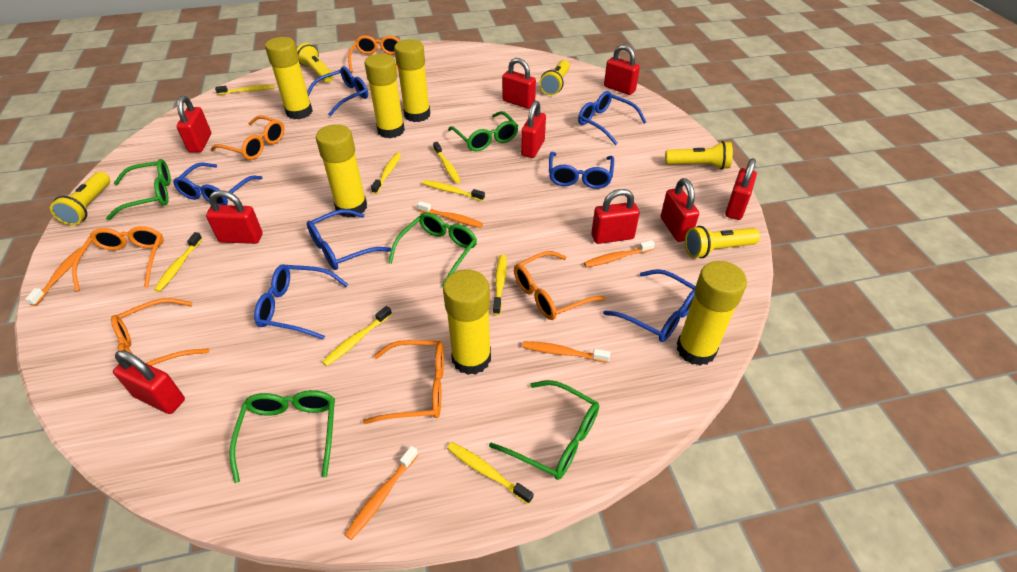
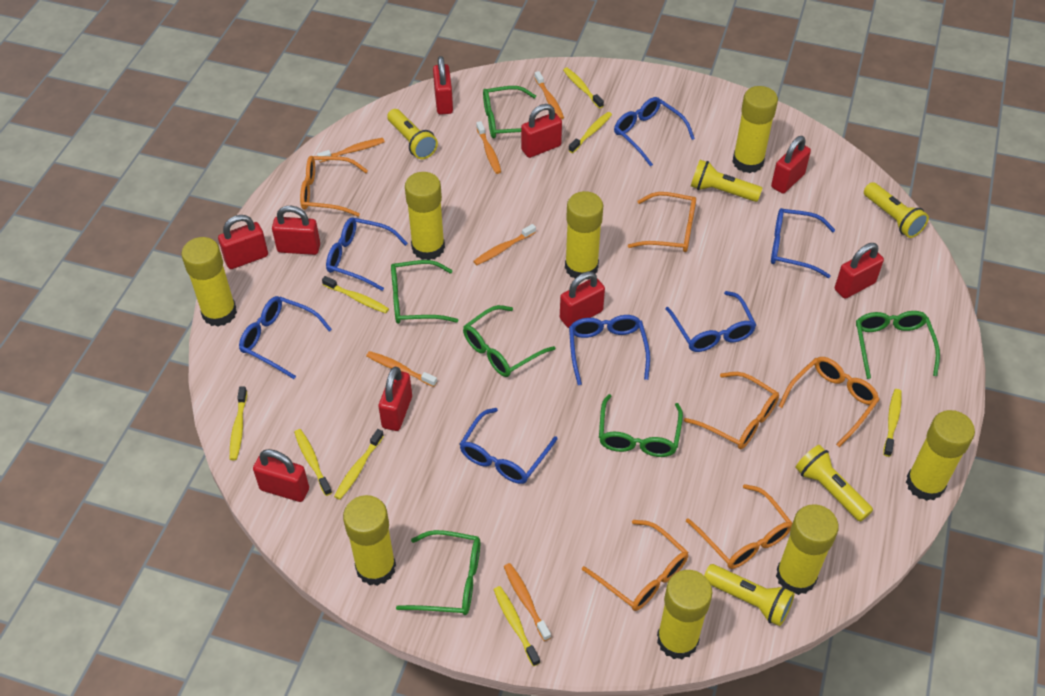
green glasses: 5 -> 6
orange toothbrush: 5 -> 6
yellow glue stick: 6 -> 8

